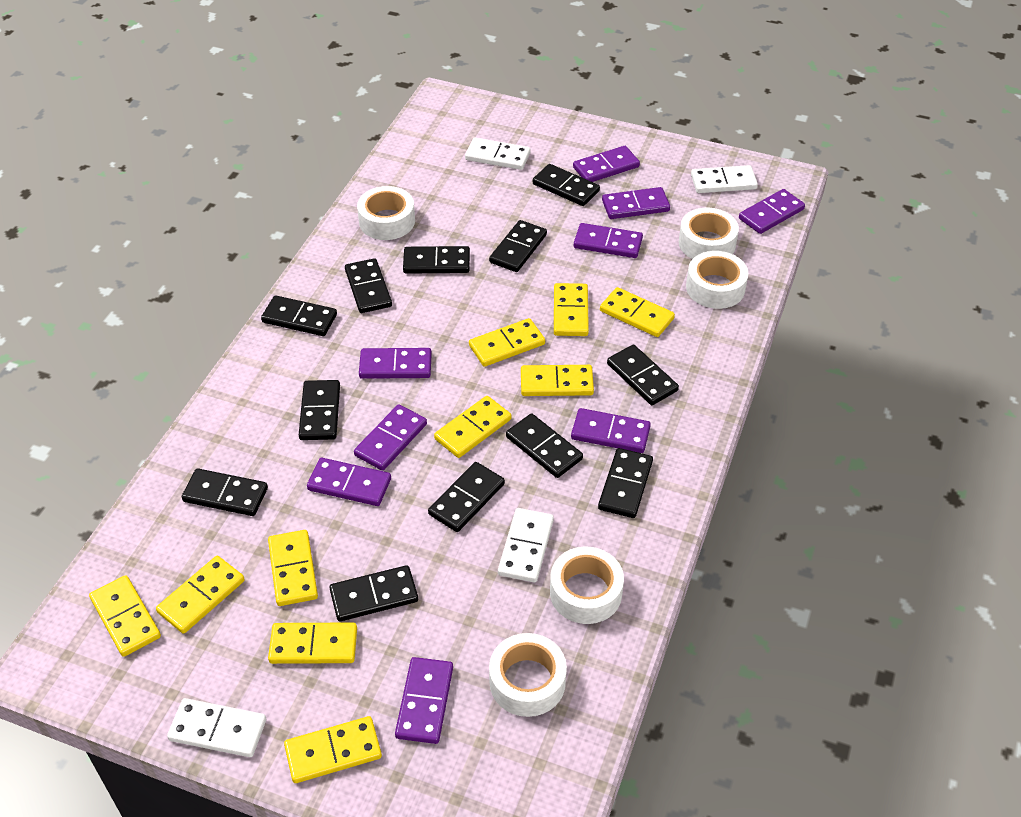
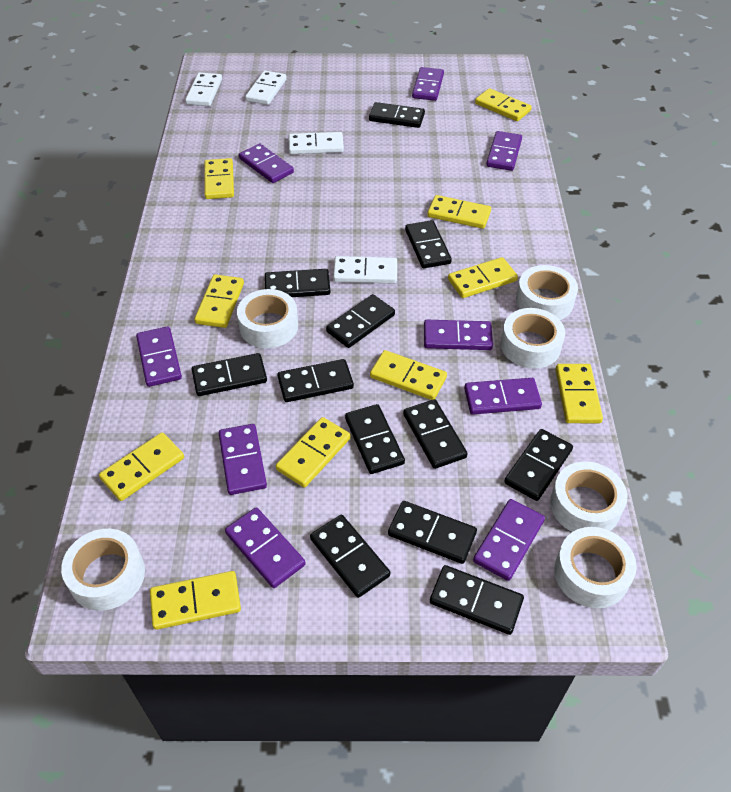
white tape: 5 -> 6

